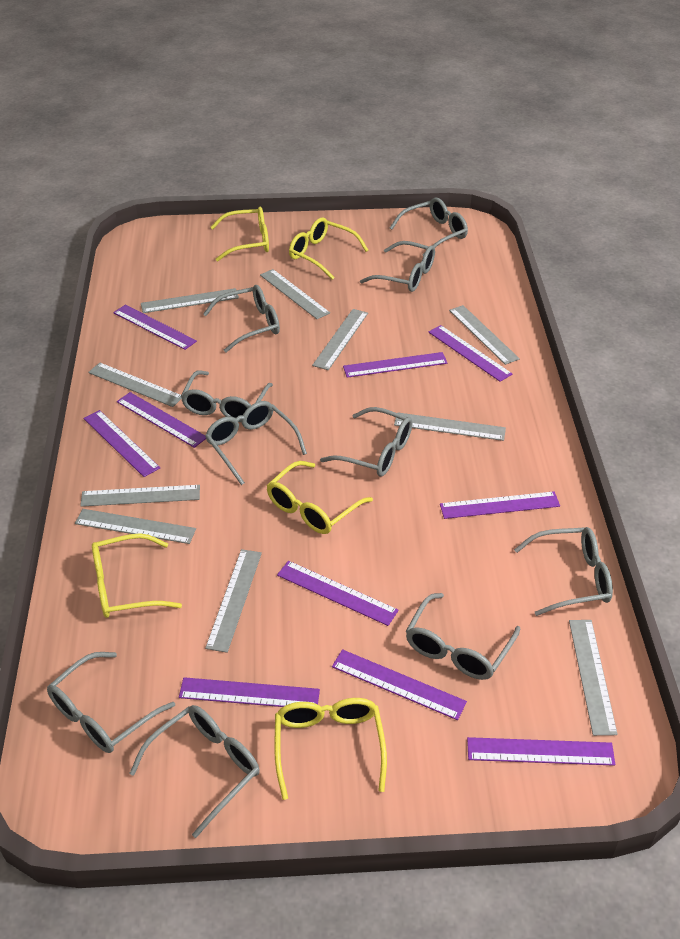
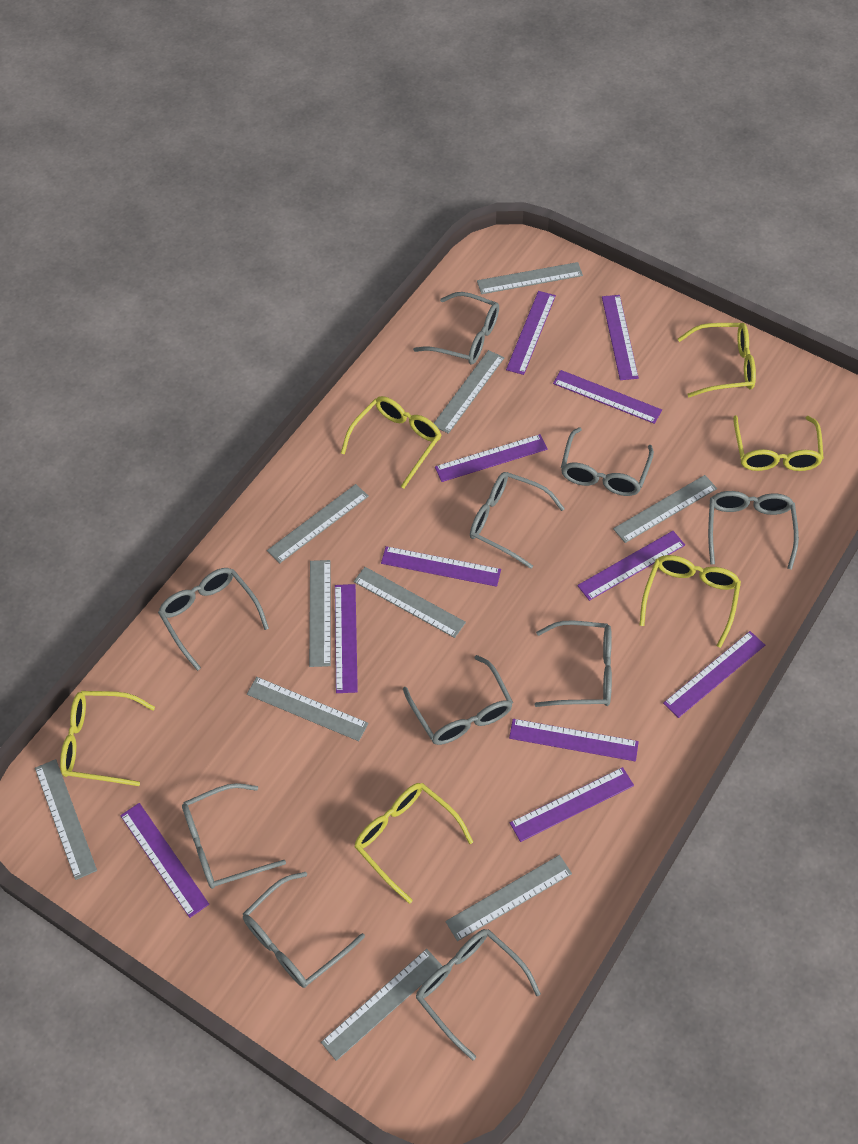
purple ruler: 10 -> 11
yellow glasses: 5 -> 6

